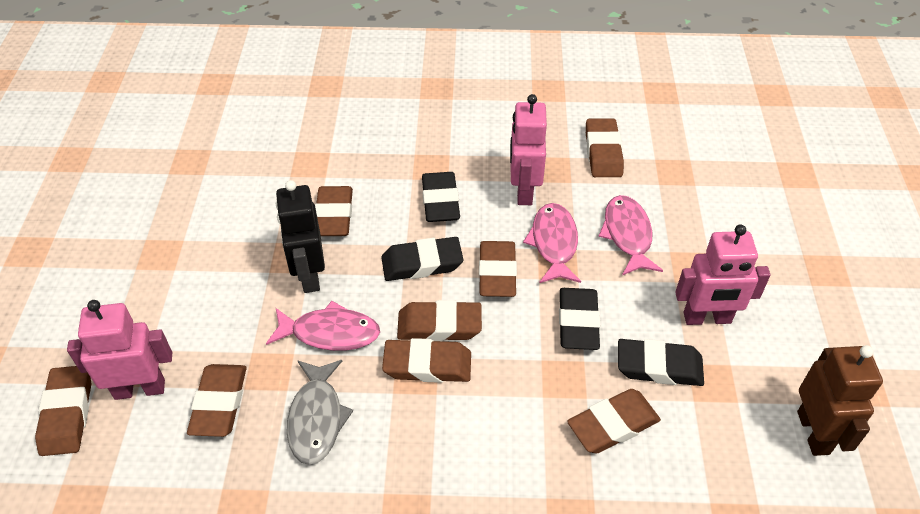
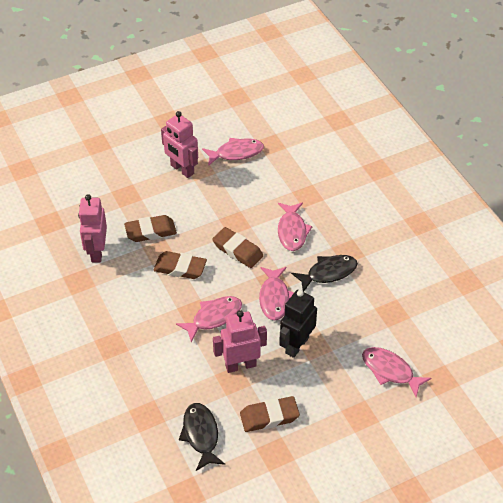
black eraser: 4 -> 0
black fish: 0 -> 2
brown eraser: 8 -> 4
brown robot: 1 -> 0
grey fish: 1 -> 0
pink fish: 3 -> 5

